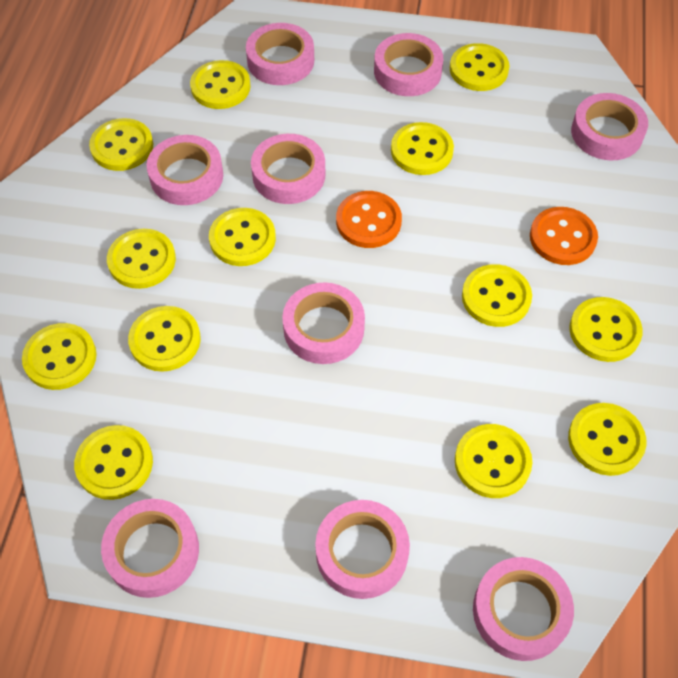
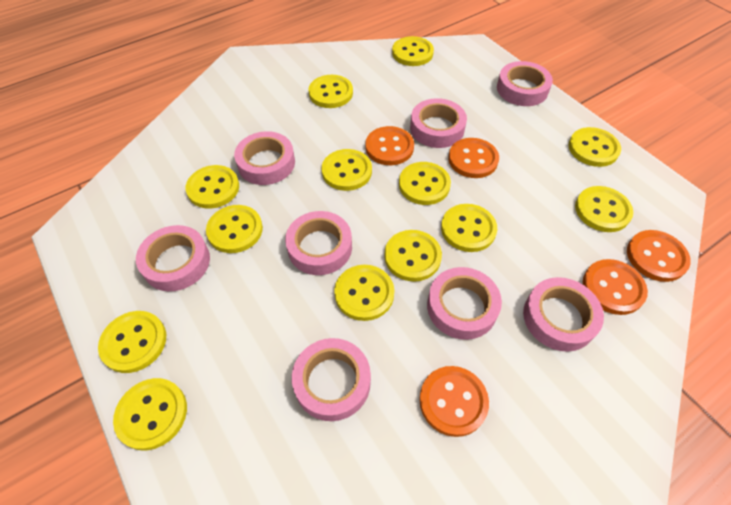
orange button: 2 -> 5
pink tape: 9 -> 8

